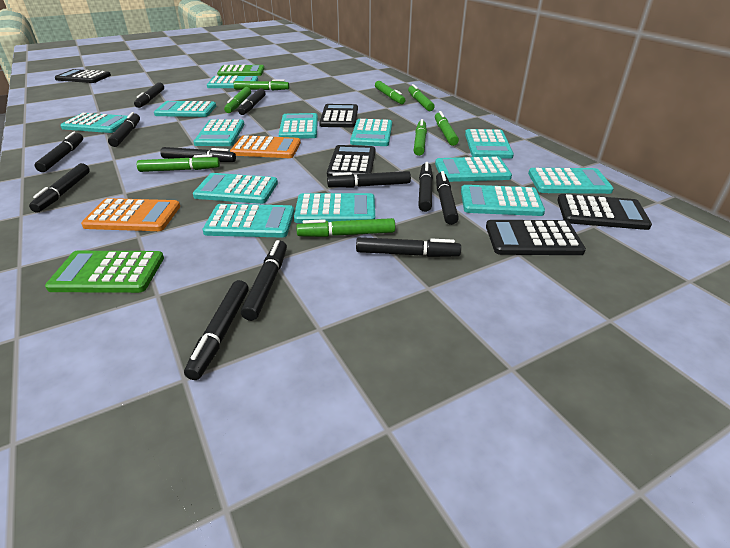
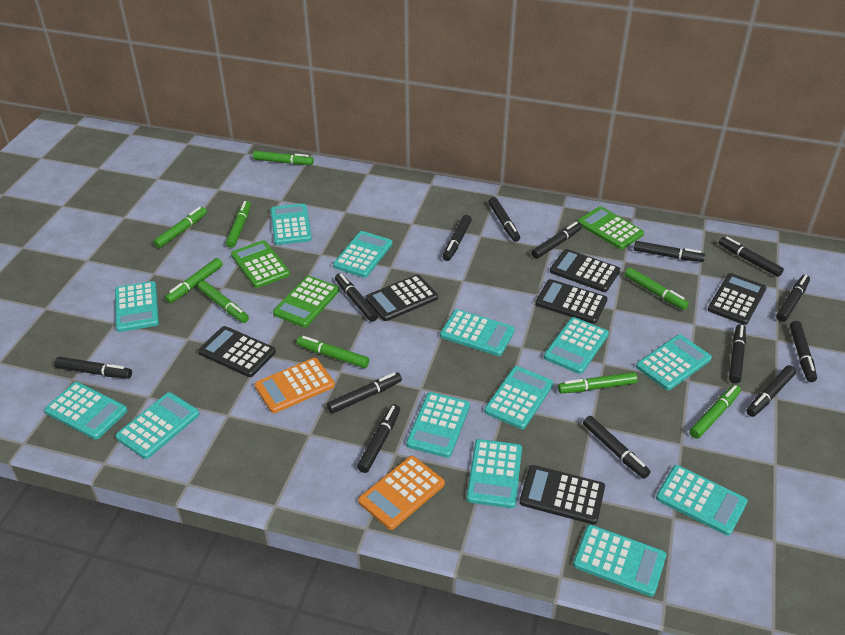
black calculator: 5 -> 6
black marker: 12 -> 14
green calculator: 2 -> 3
green marker: 8 -> 9

